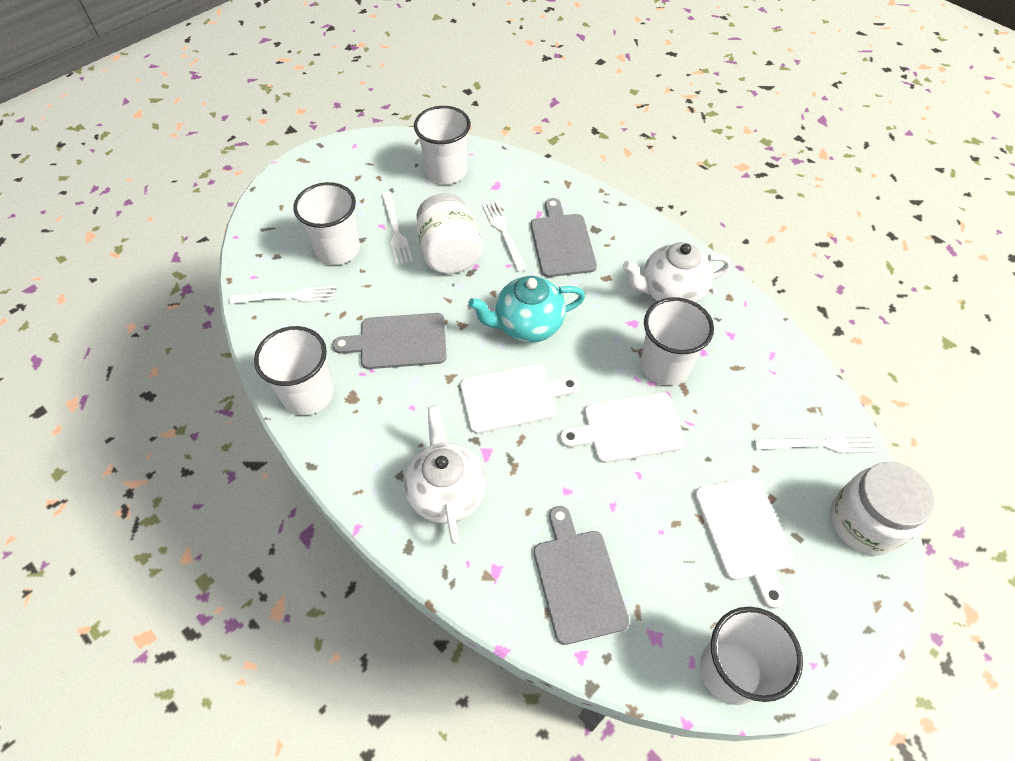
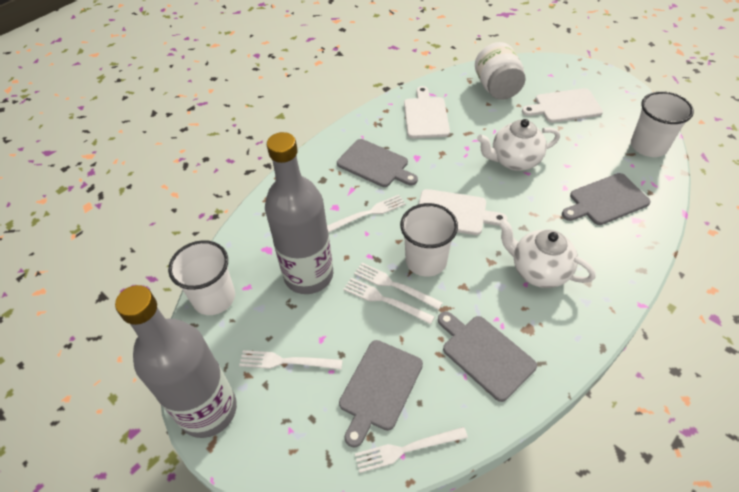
grey bottle: 0 -> 2
grey cutting board: 3 -> 4
turquoise teapot: 1 -> 0
white cup: 5 -> 3
white fork: 4 -> 5
white jar: 2 -> 1

